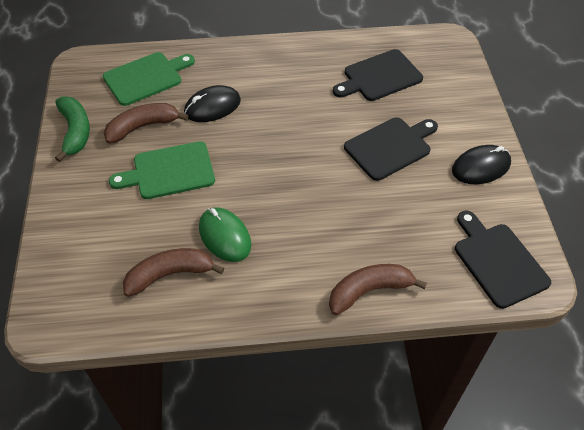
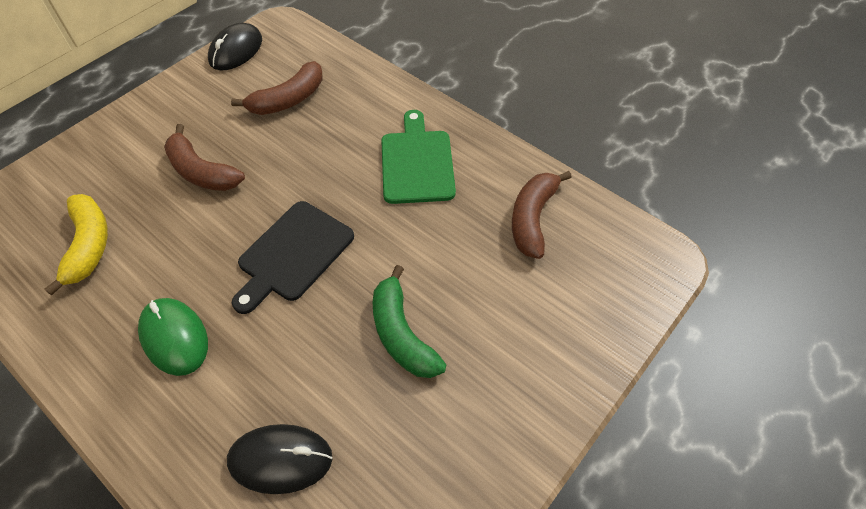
black cutting board: 3 -> 1
green cutting board: 2 -> 1
yellow banana: 0 -> 1

